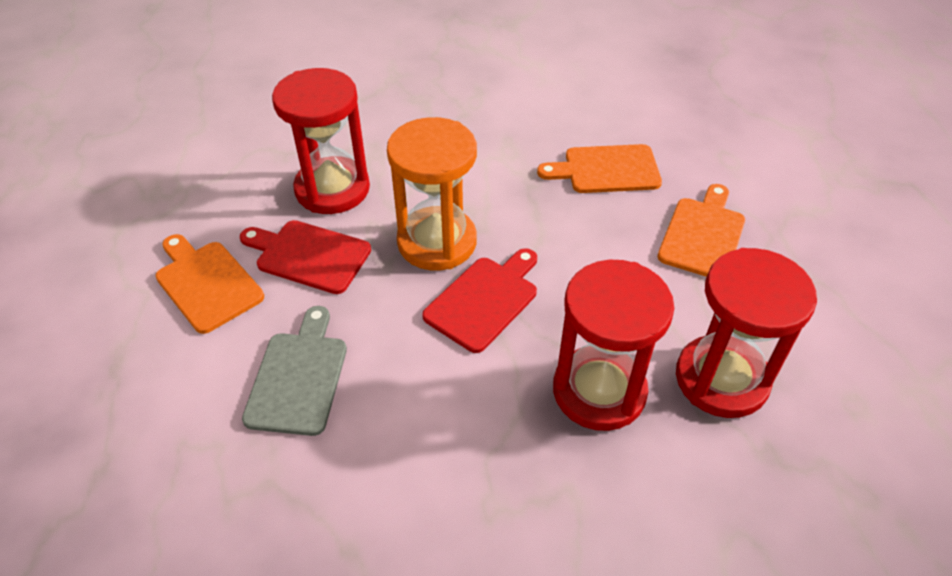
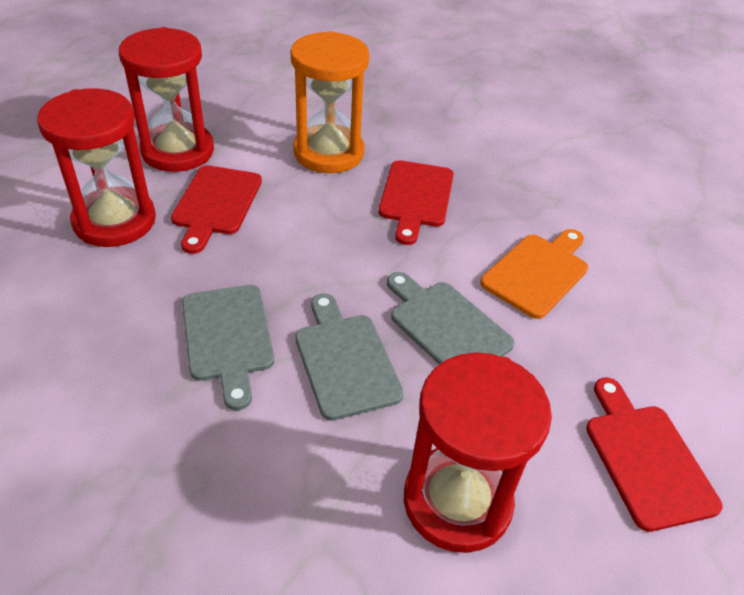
grey cutting board: 1 -> 3
orange cutting board: 3 -> 1
red cutting board: 2 -> 3

